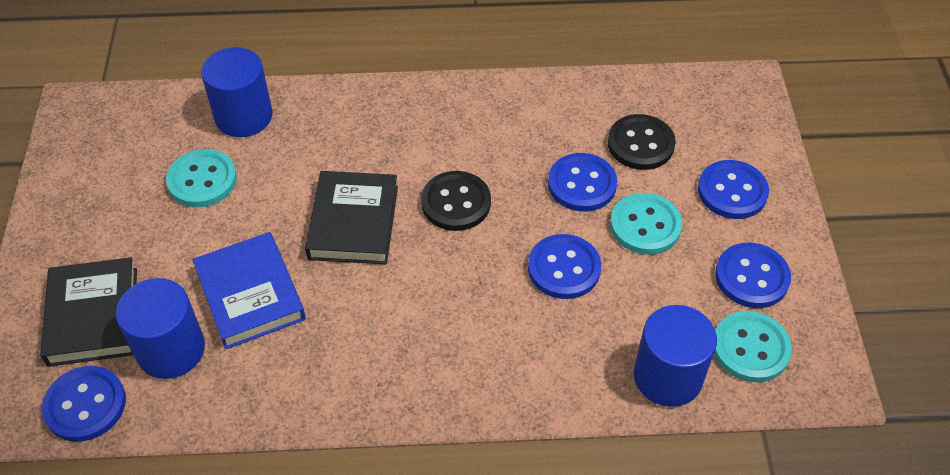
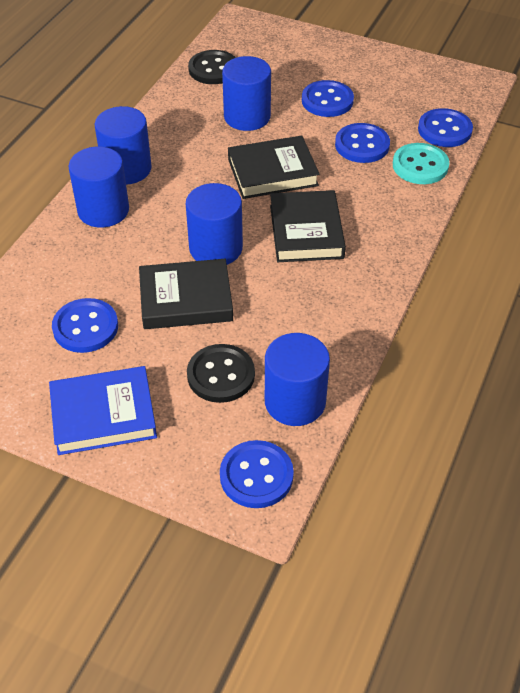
black book: 2 -> 3
blue cylinder: 3 -> 5
turquoise button: 3 -> 1

